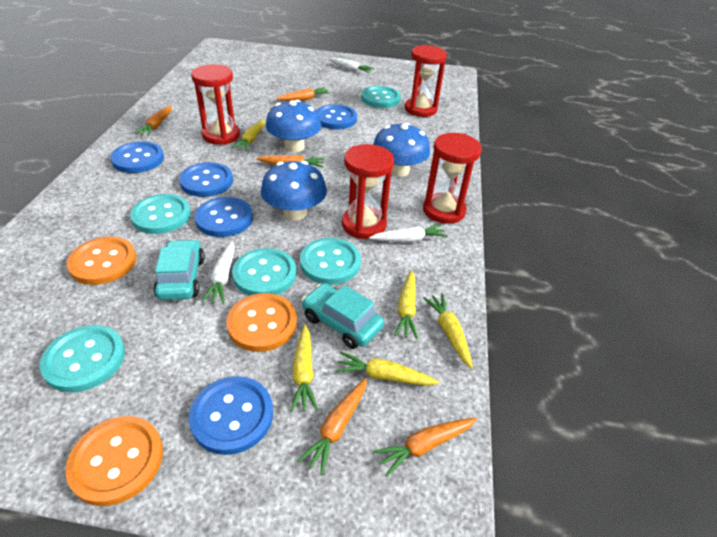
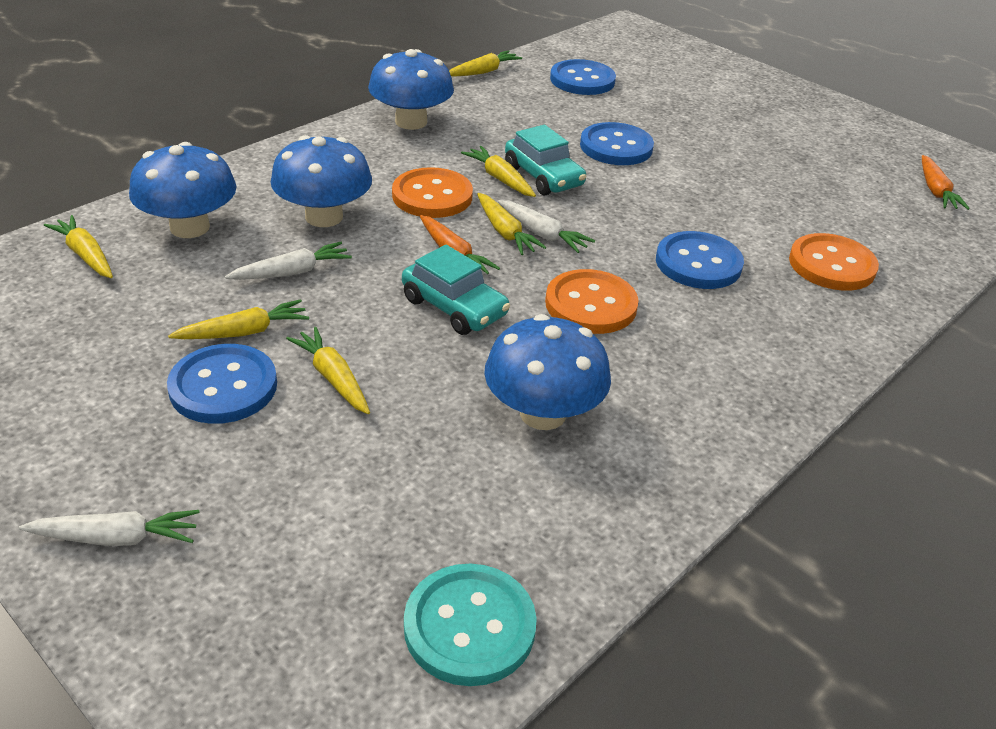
blue button: 5 -> 4
blue mushroom: 3 -> 4
orange carrot: 5 -> 2
red hourglass: 4 -> 0
turquoise button: 5 -> 1
yellow carrot: 5 -> 6

